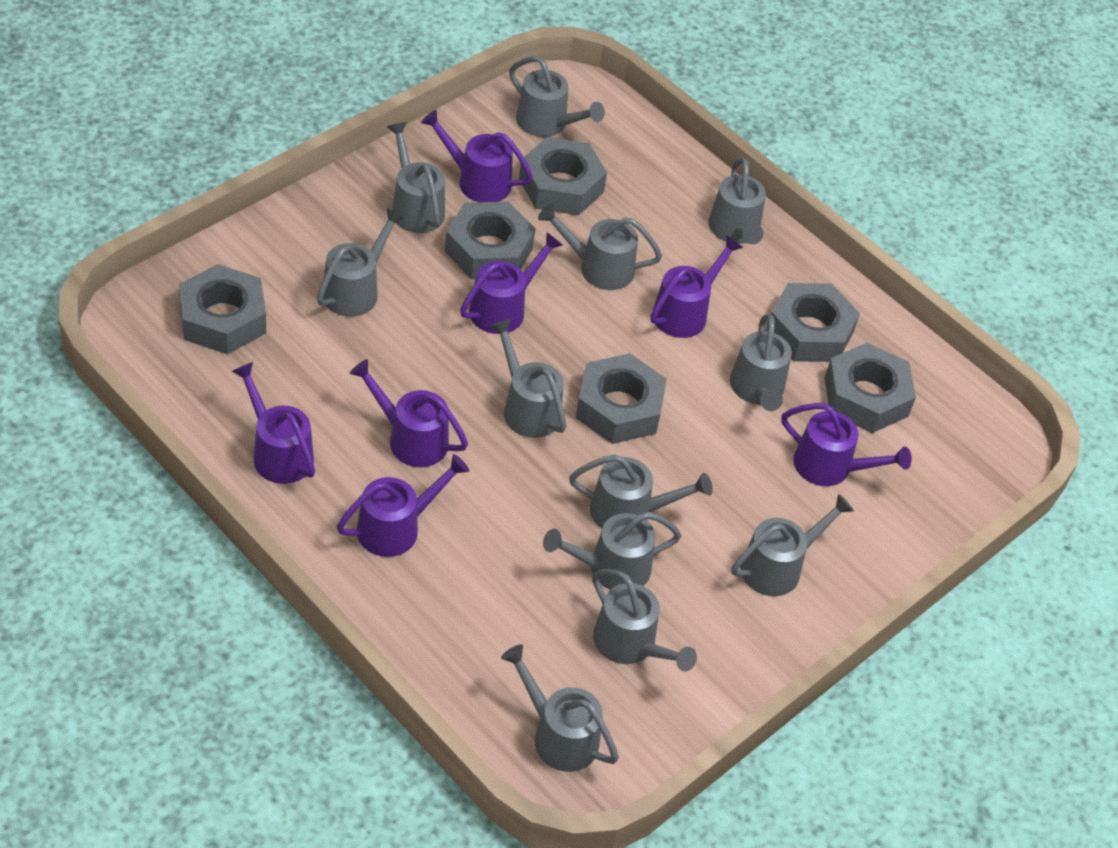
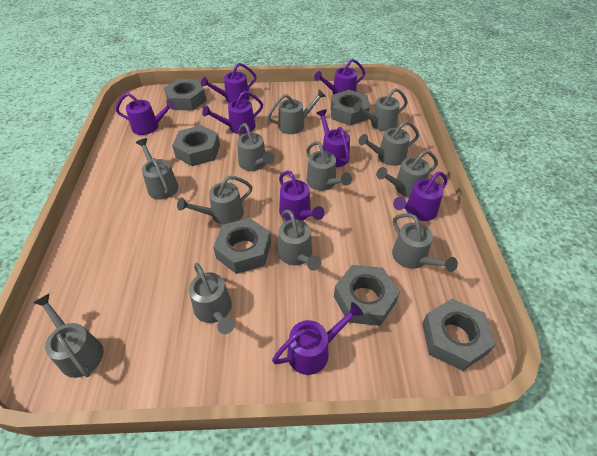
purple watering can: 7 -> 8

